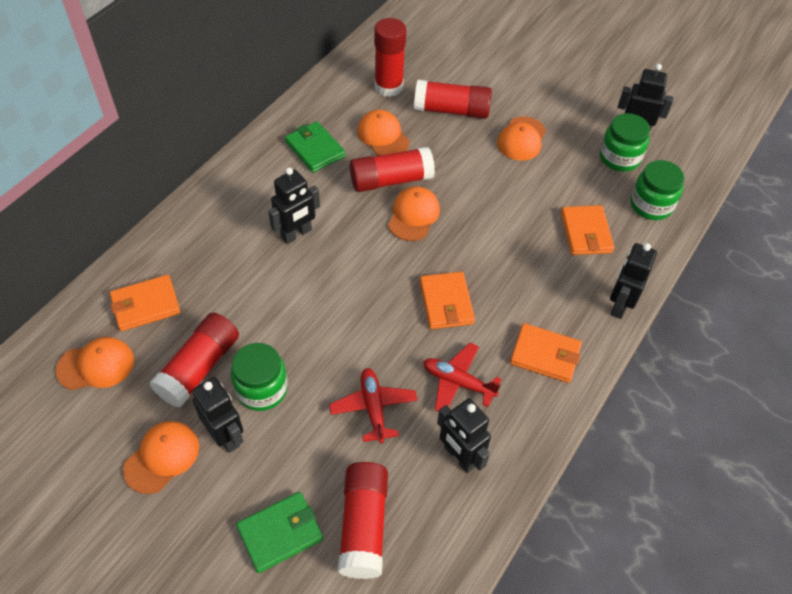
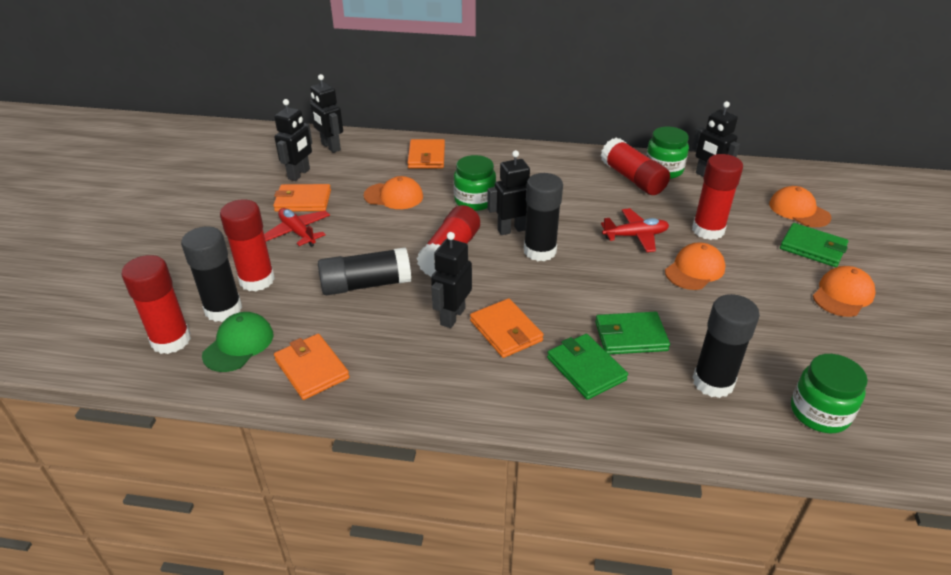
black glue stick: 0 -> 4
green cap: 0 -> 1
green wallet: 2 -> 3
orange cap: 5 -> 4

